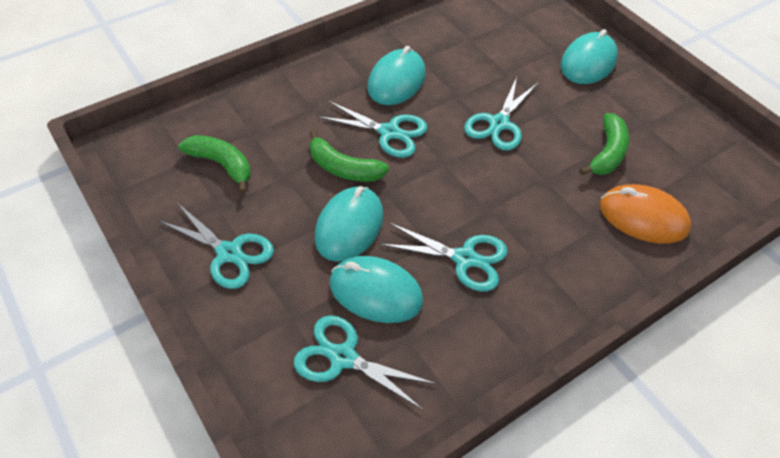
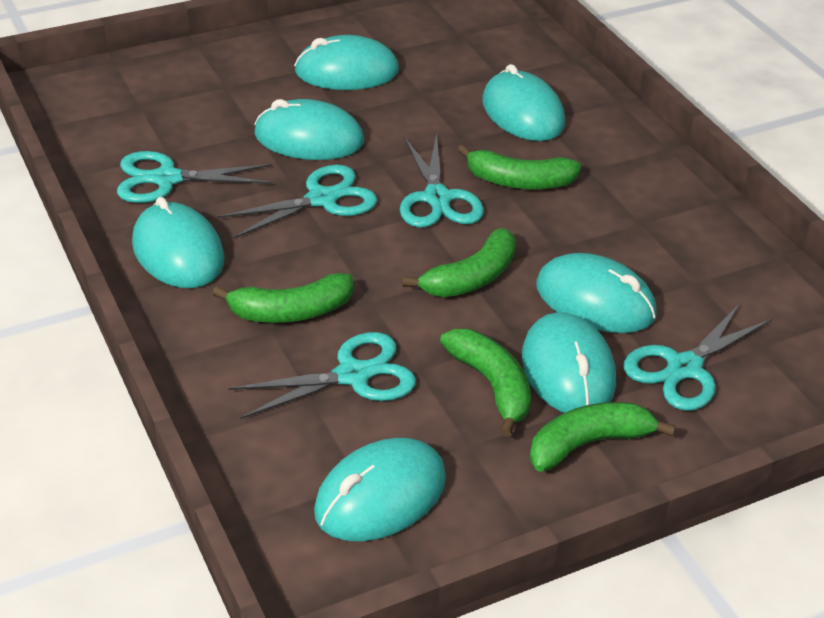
green banana: 3 -> 5
orange mouse: 1 -> 0
turquoise mouse: 4 -> 7

